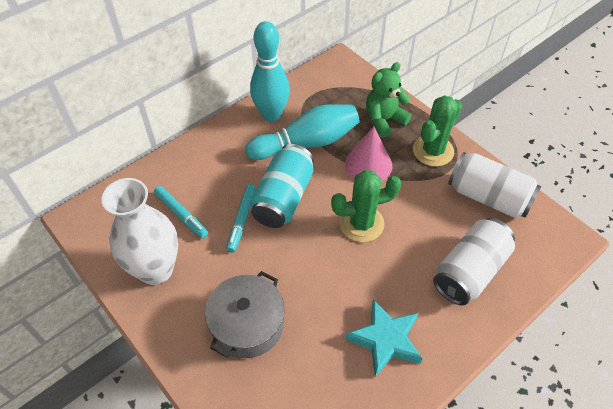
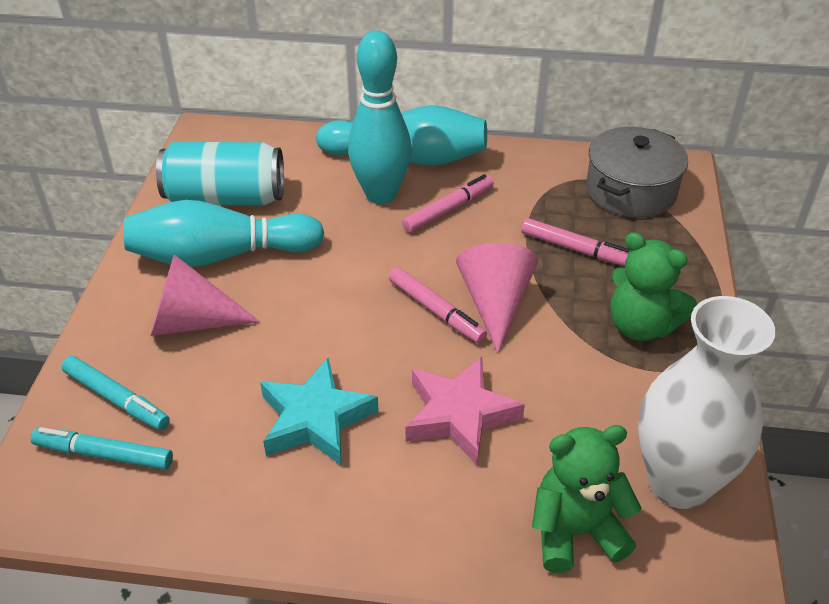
green cactus: 2 -> 0
green teddy bear: 1 -> 2
pink cone: 1 -> 2
pink marker: 0 -> 3
pink star: 0 -> 1
turquoise bowling pin: 2 -> 3
white can: 2 -> 0

